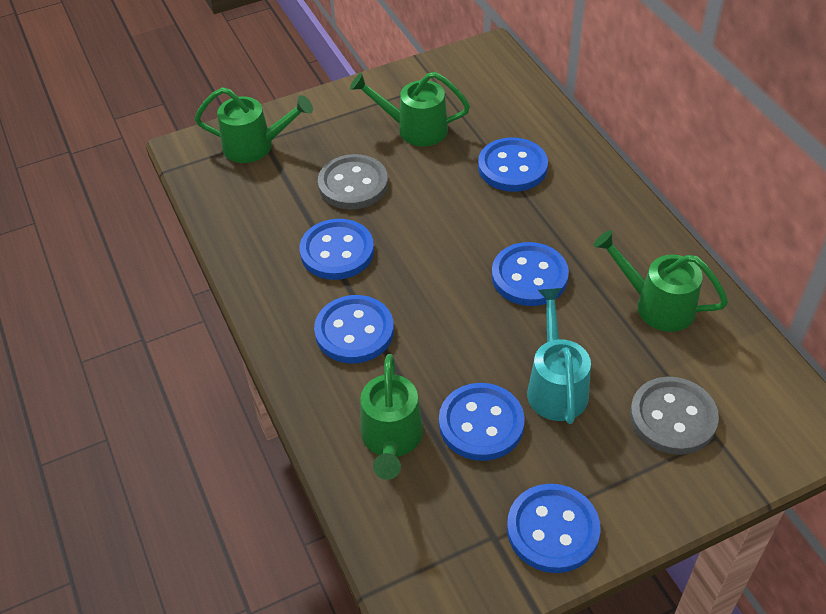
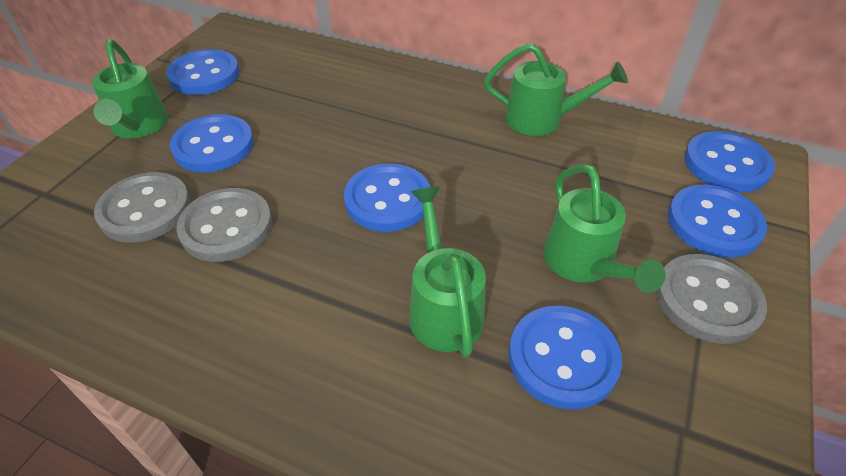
grey button: 2 -> 3
turquoise watering can: 1 -> 0

